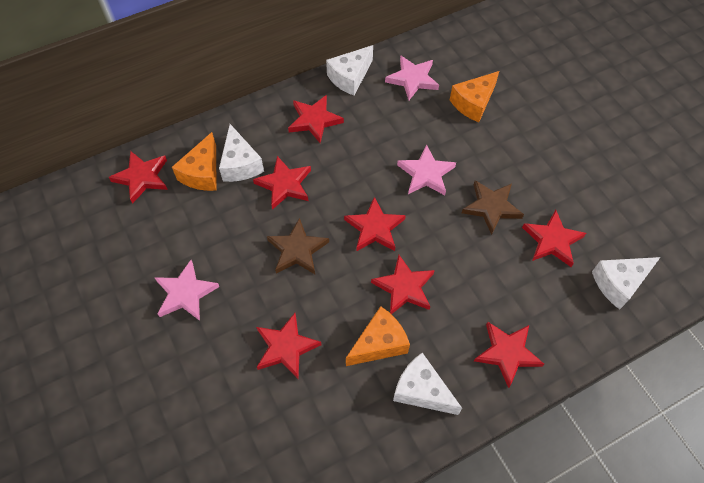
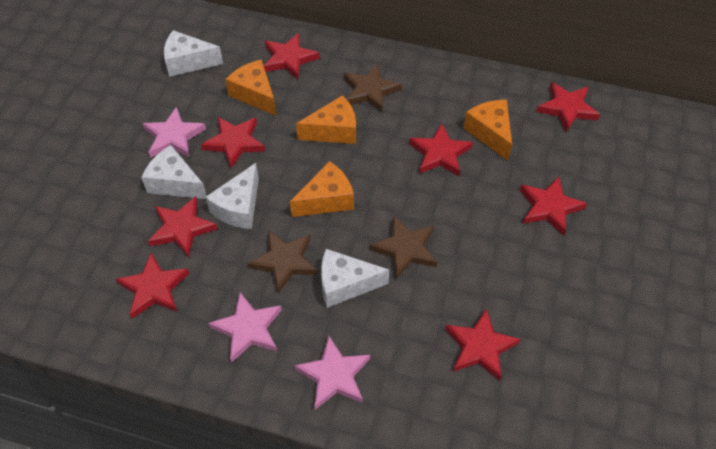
brown star: 2 -> 3
orange cheese: 3 -> 4

